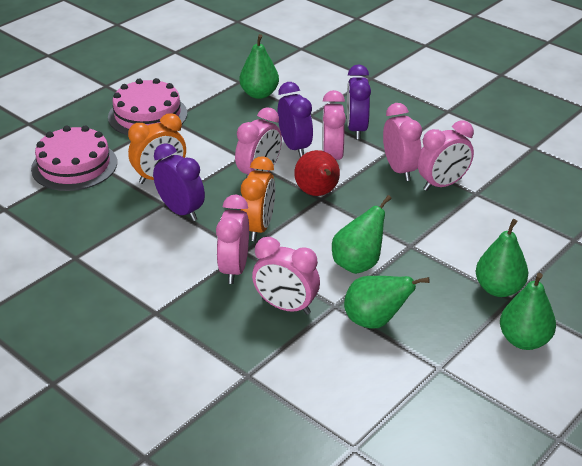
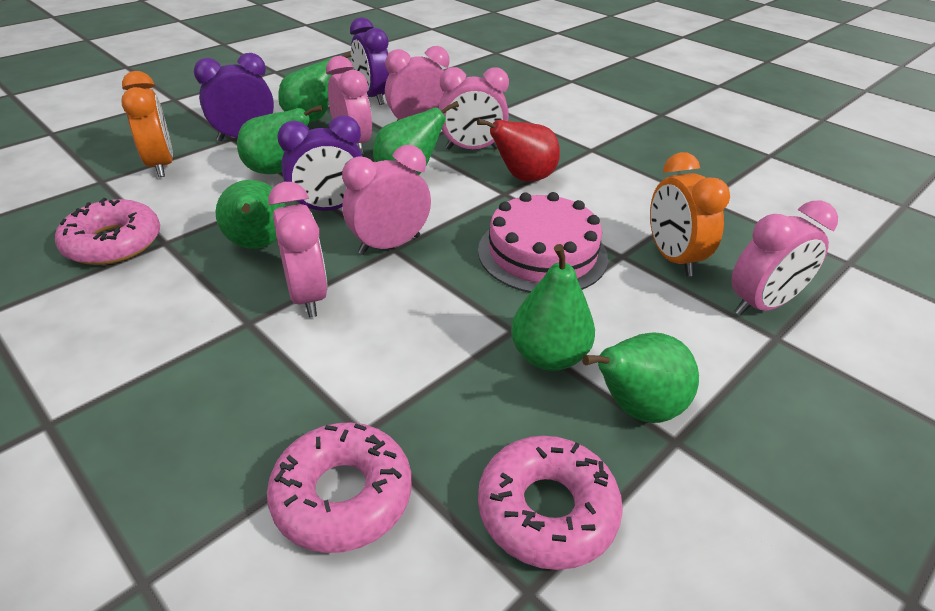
green pear: 5 -> 6
pink cake: 2 -> 1
pink donut: 0 -> 3

